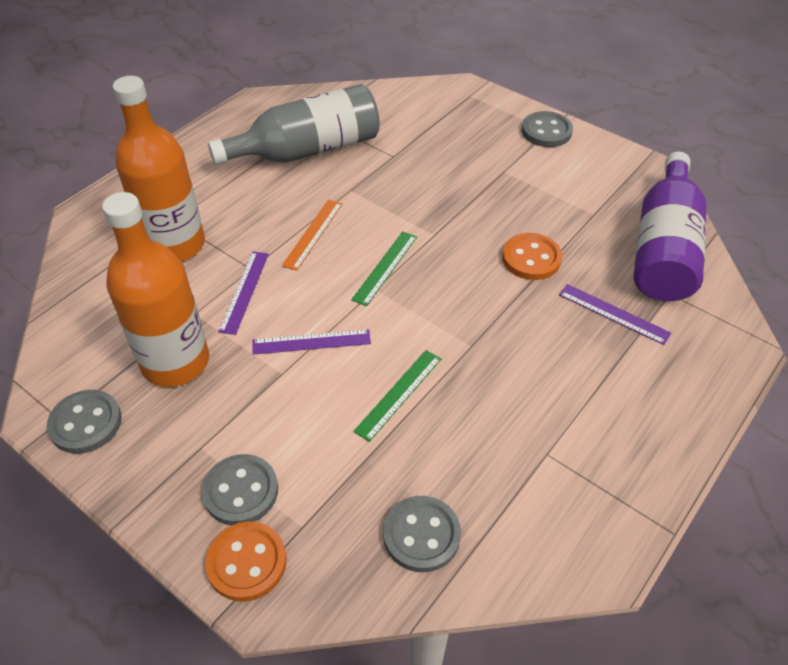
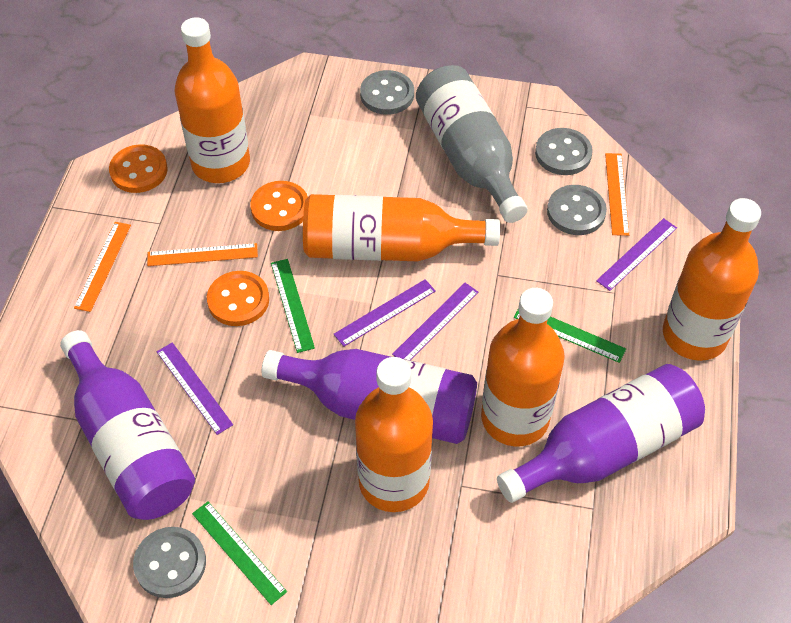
green ruler: 2 -> 3
orange bottle: 2 -> 5
orange button: 2 -> 3
orange ruler: 1 -> 3
purple bottle: 1 -> 3
purple ruler: 3 -> 4

